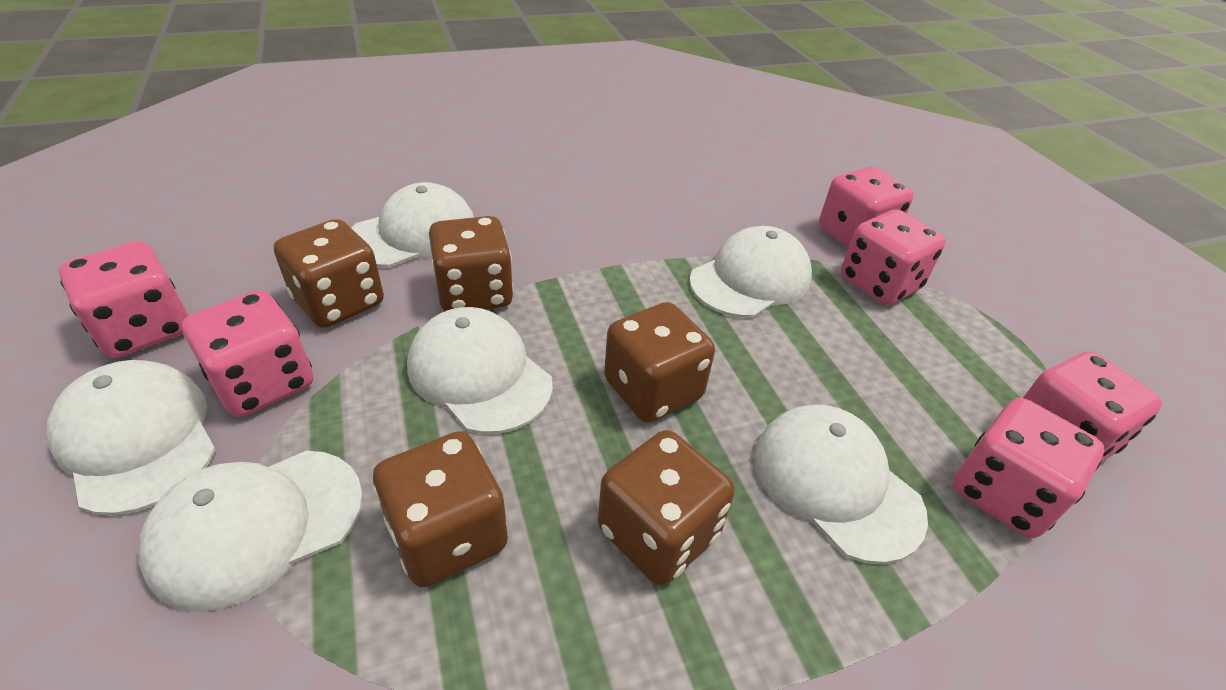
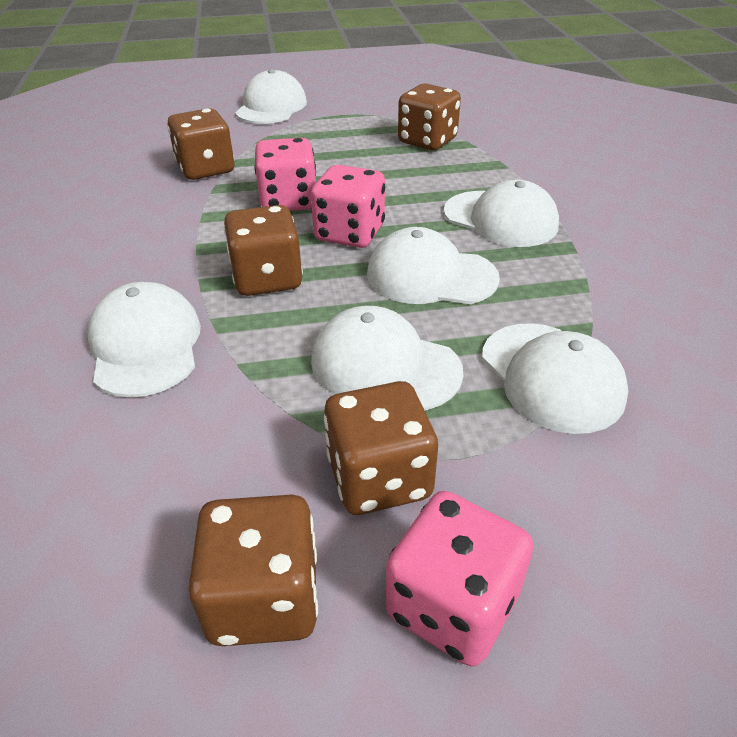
pink dice: 6 -> 3

